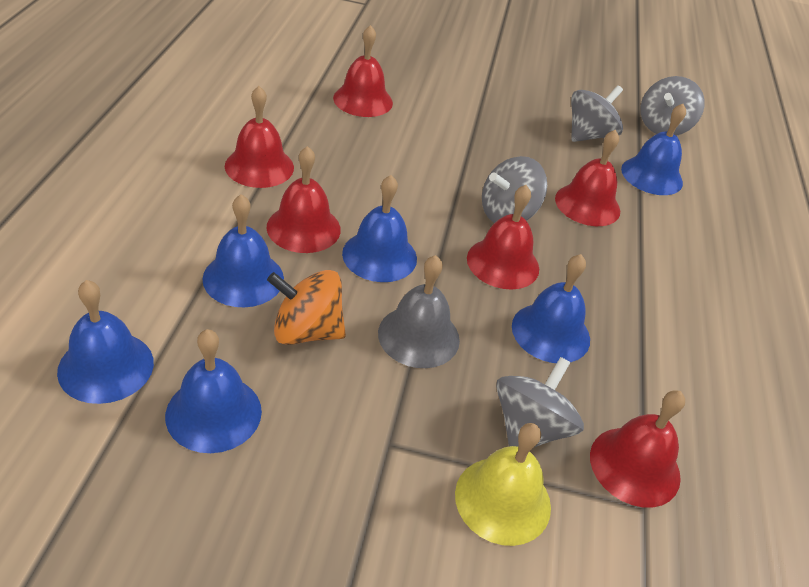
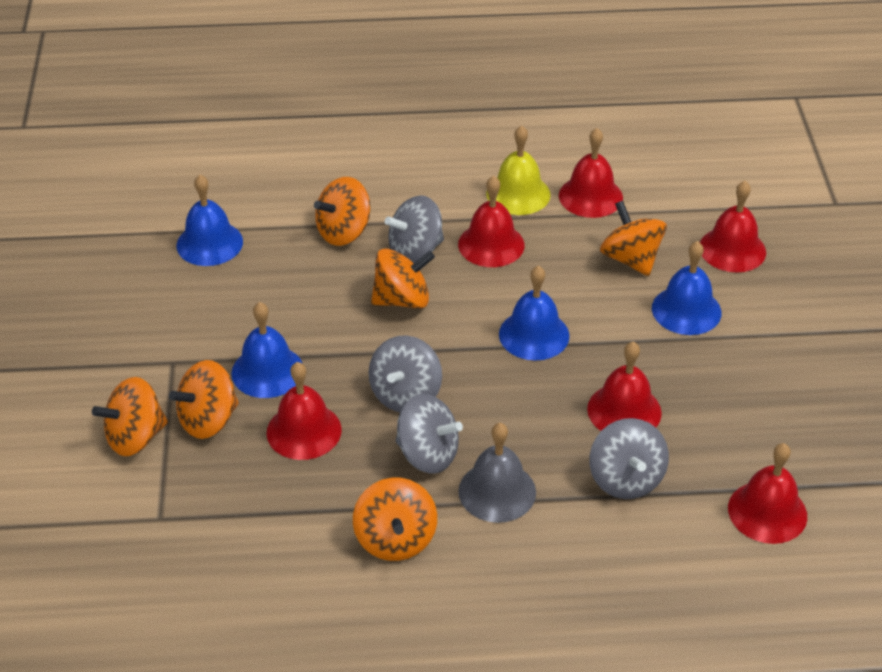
blue bell: 6 -> 4
orange spinning top: 1 -> 6

